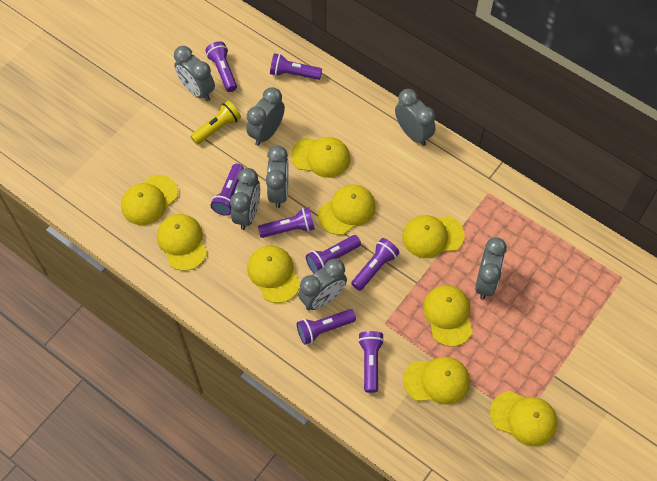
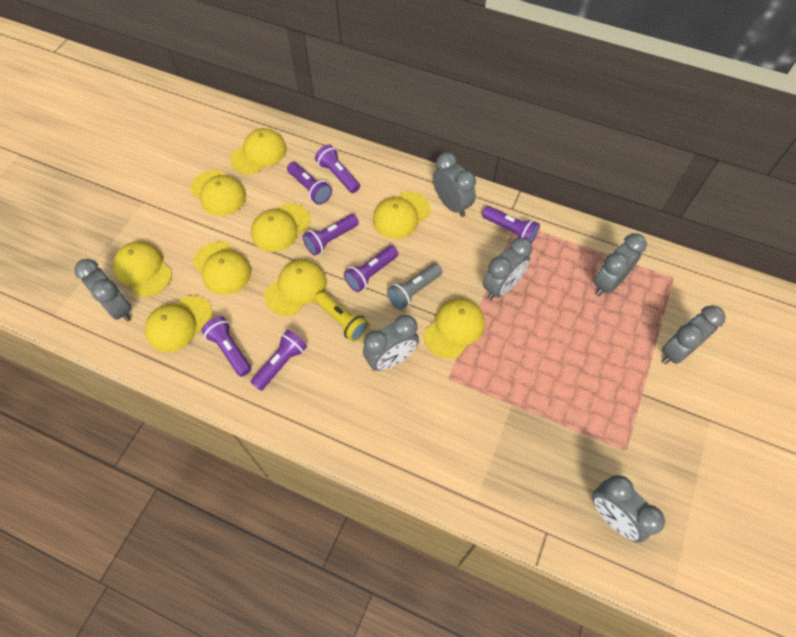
grey flashlight: 0 -> 1
purple flashlight: 8 -> 7

